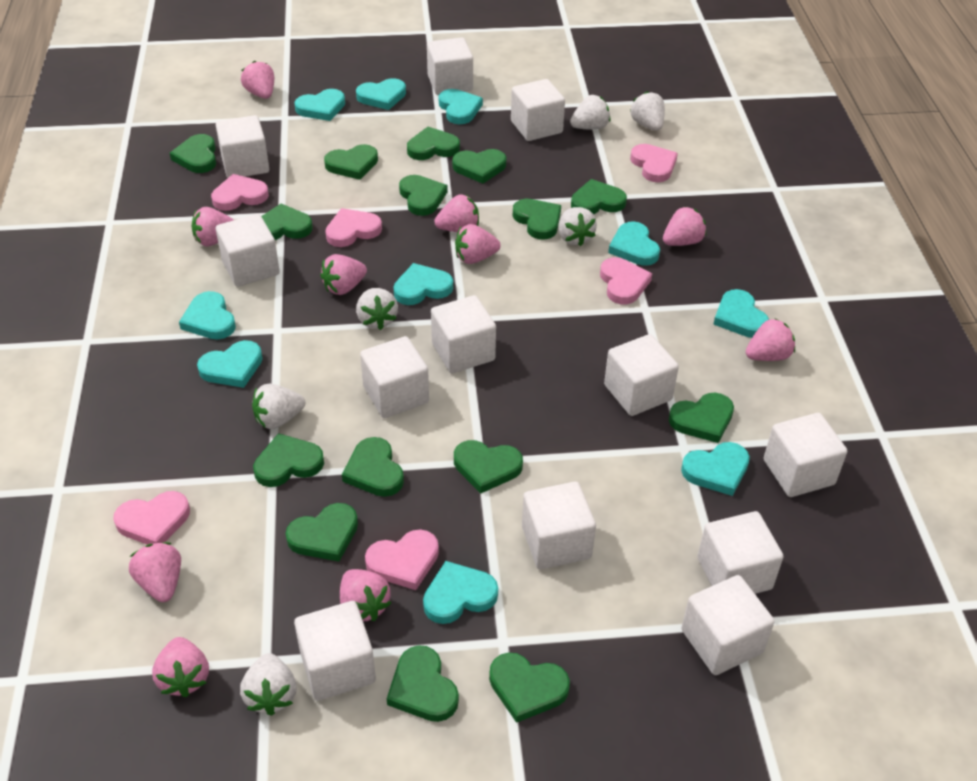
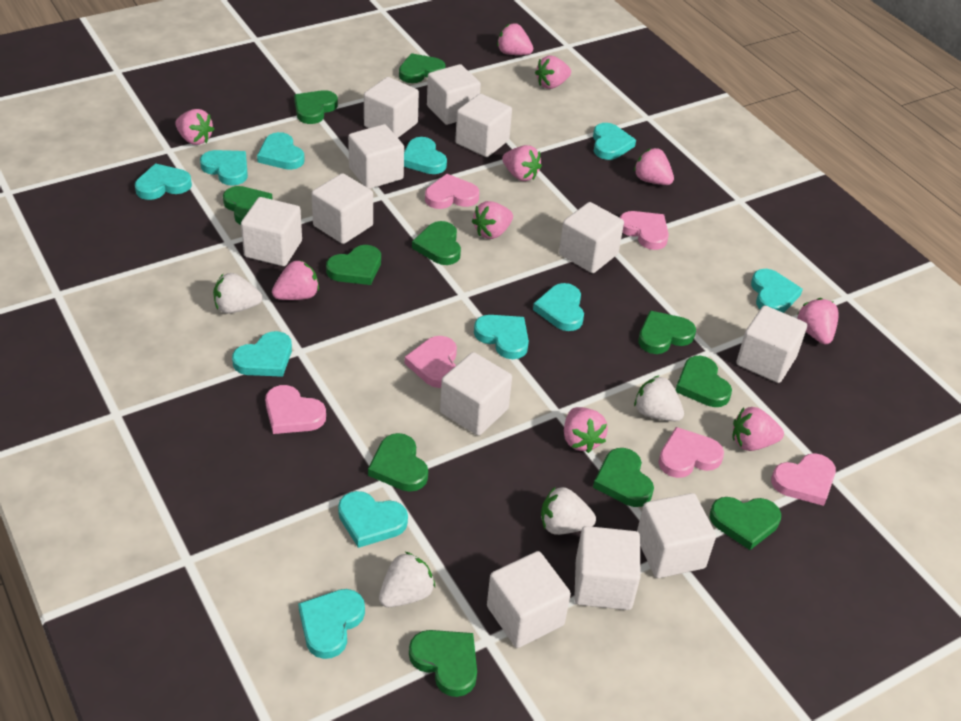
green heart: 15 -> 11
turquoise heart: 10 -> 11
white strawberry: 6 -> 4

